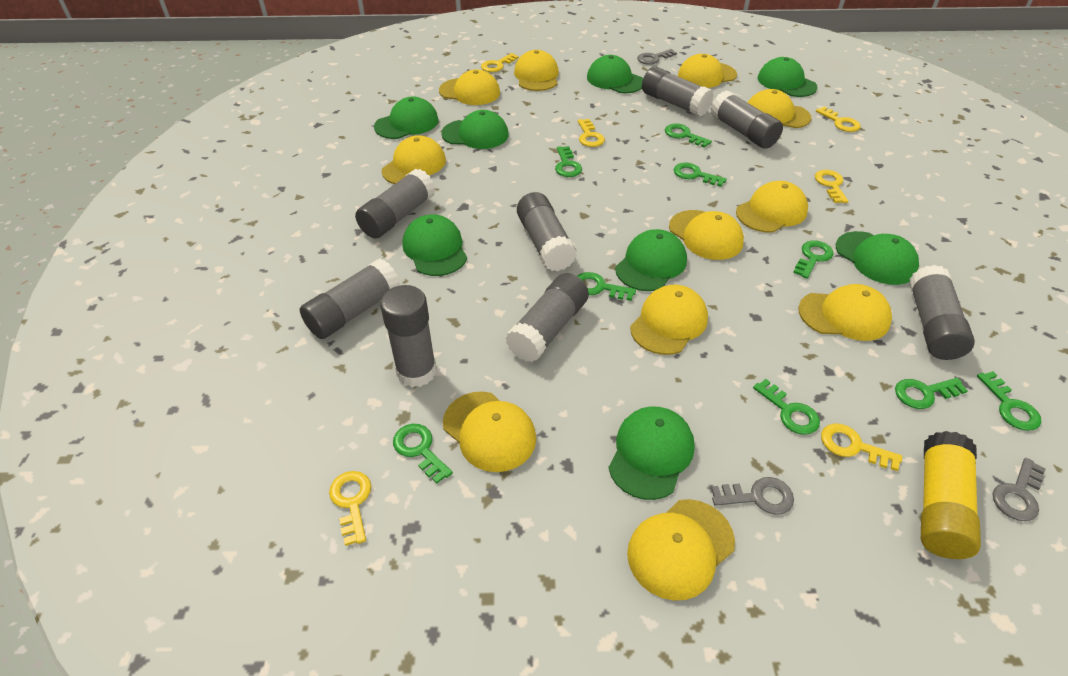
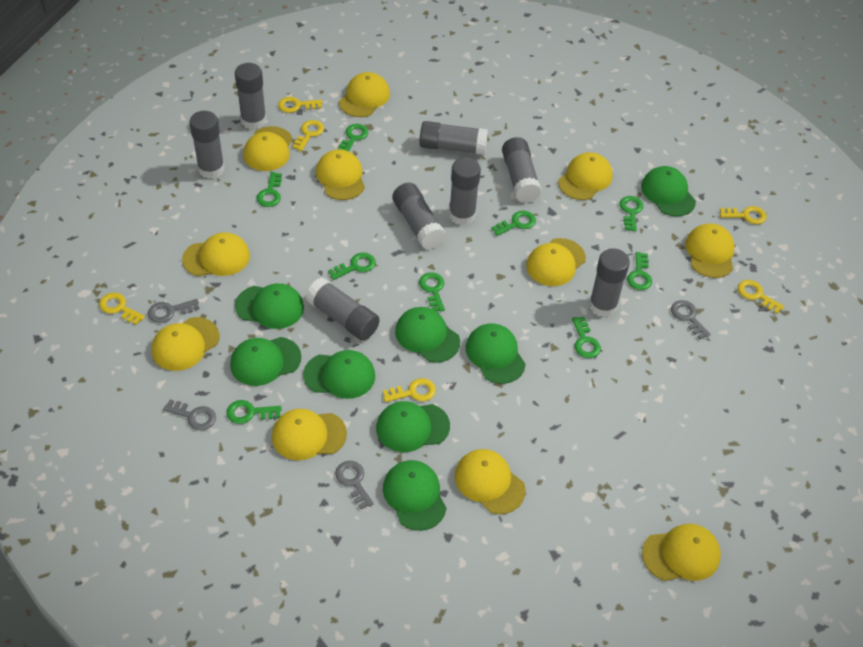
grey key: 3 -> 4
yellow glue stick: 1 -> 0

